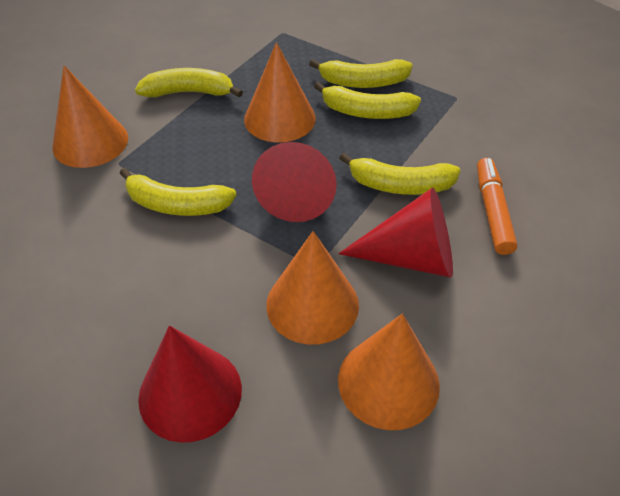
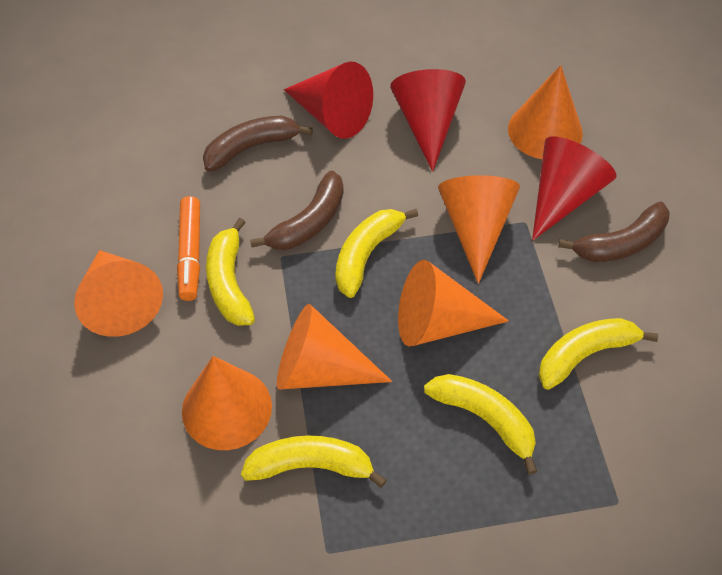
brown banana: 0 -> 3
orange cone: 4 -> 6

